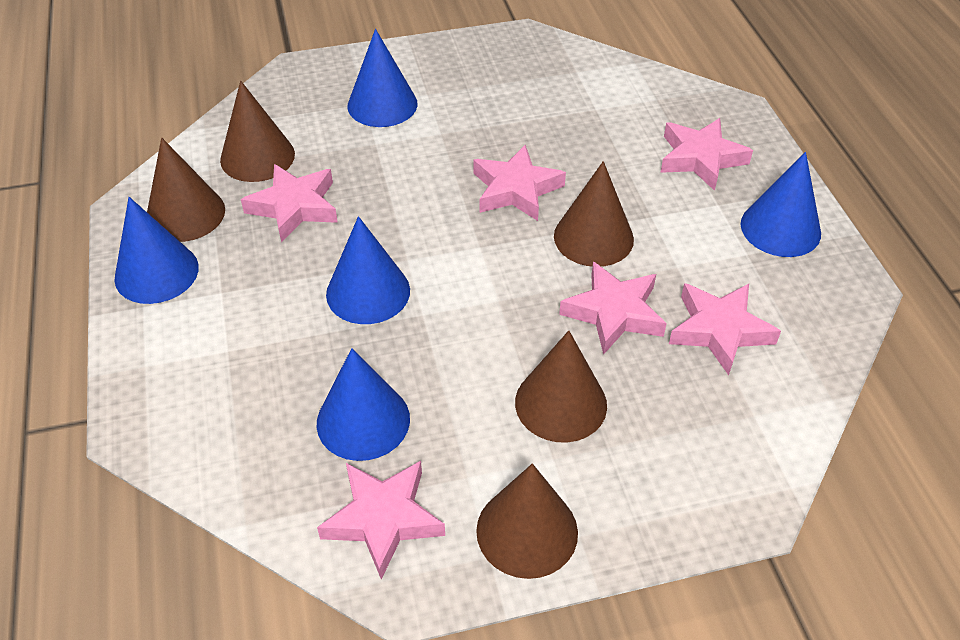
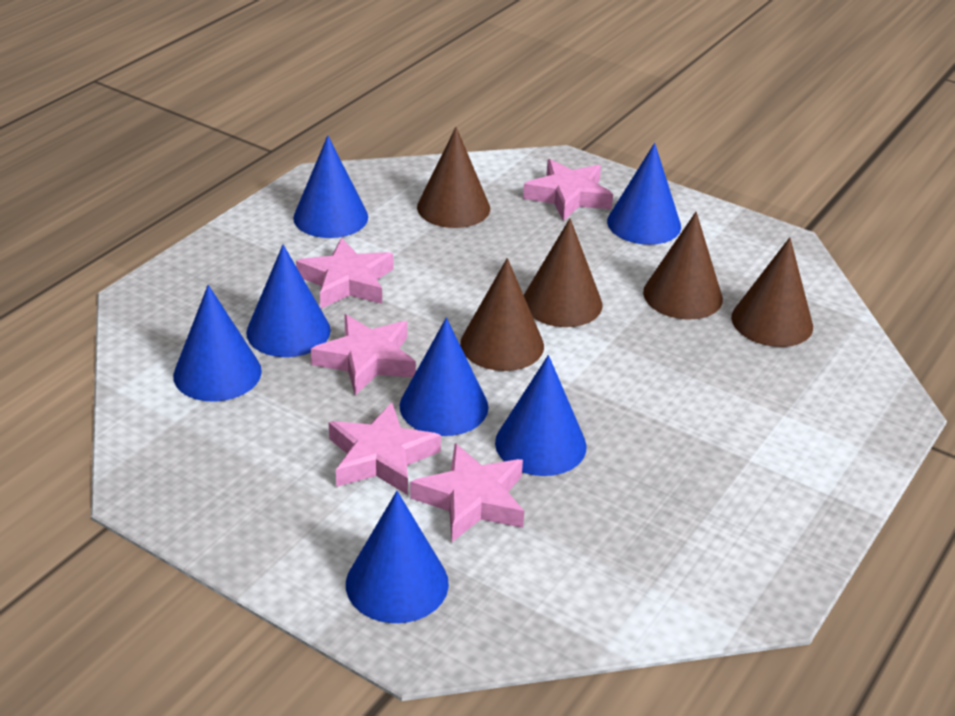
blue cone: 5 -> 7
pink star: 6 -> 5

